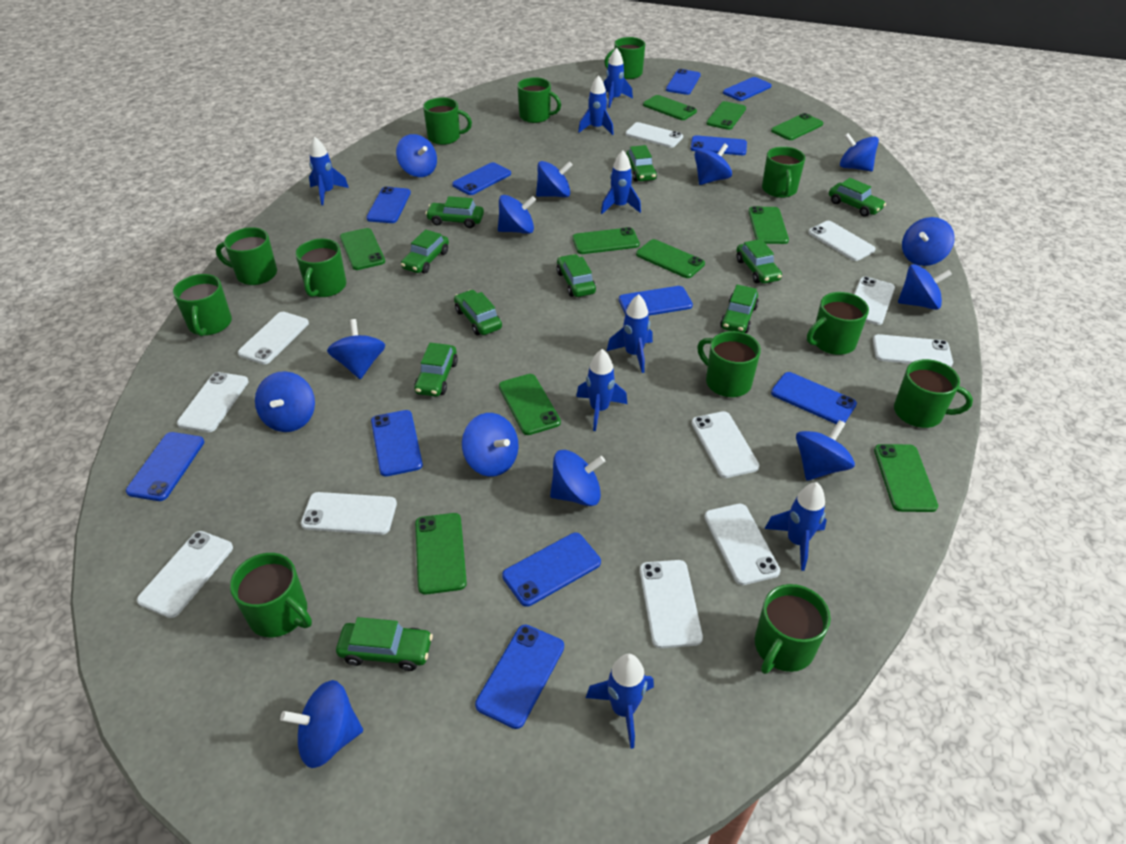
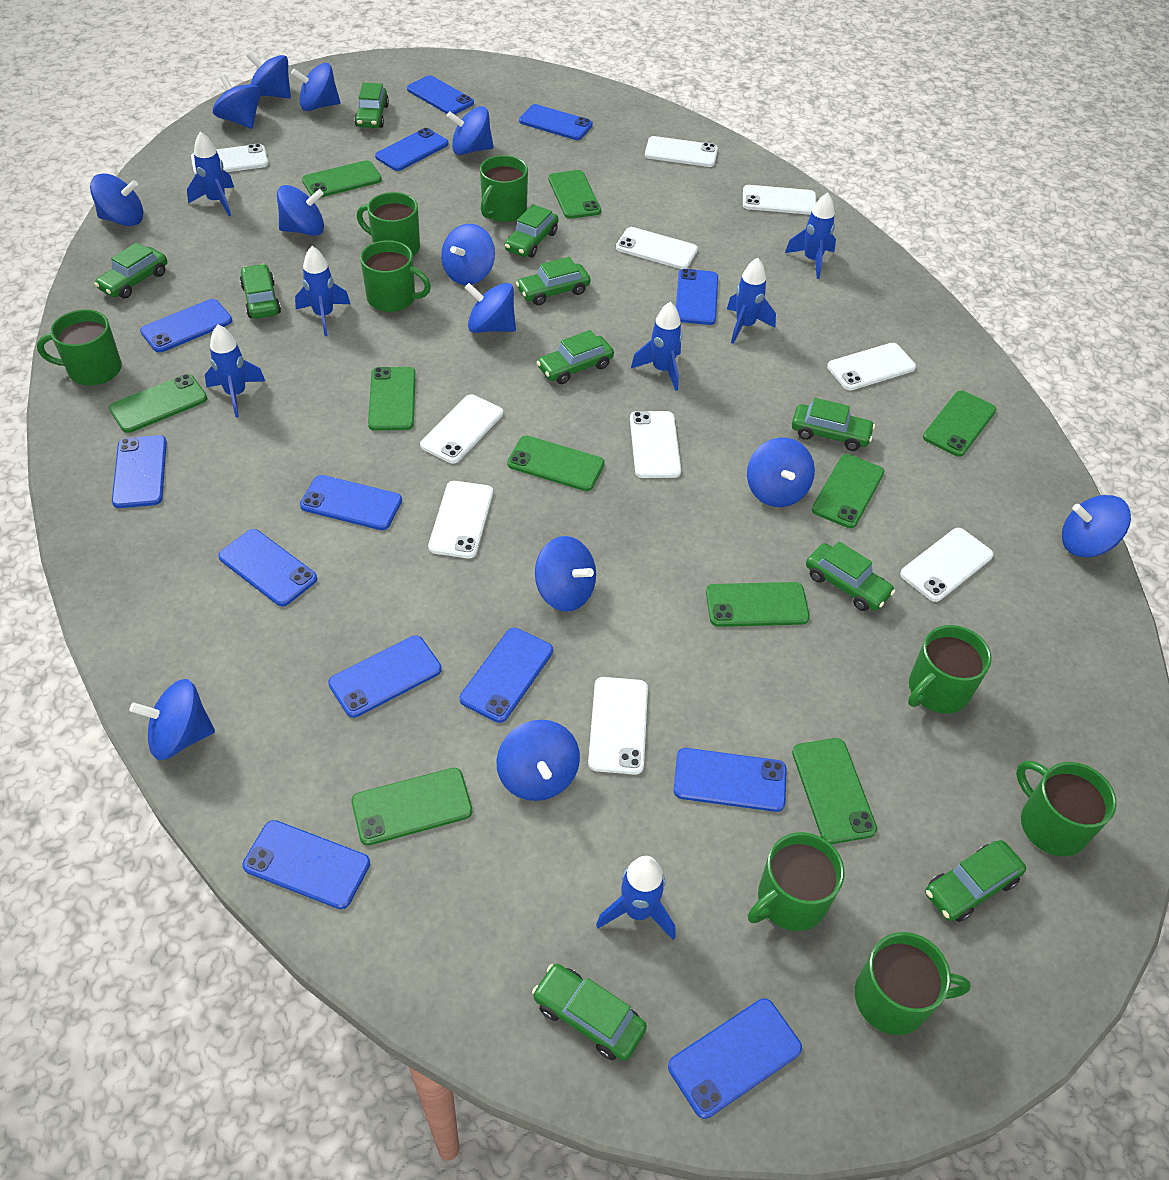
blue phone: 11 -> 13
blue rocket: 8 -> 7
green mug: 12 -> 8
white phone: 11 -> 10

